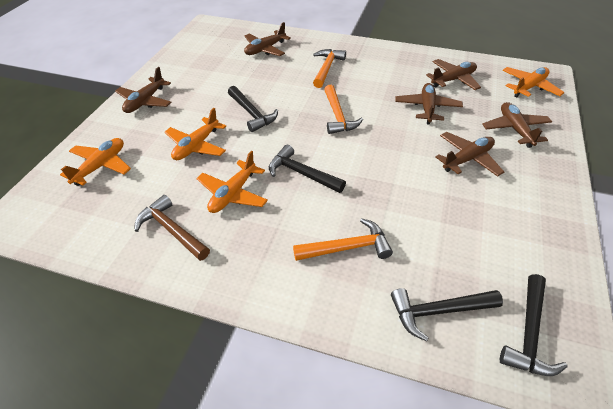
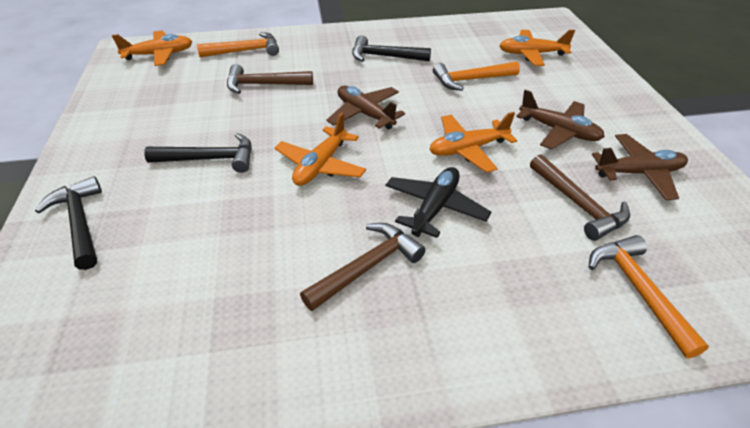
black hammer: 4 -> 3
black plane: 0 -> 1
brown hammer: 1 -> 3
brown plane: 6 -> 3

